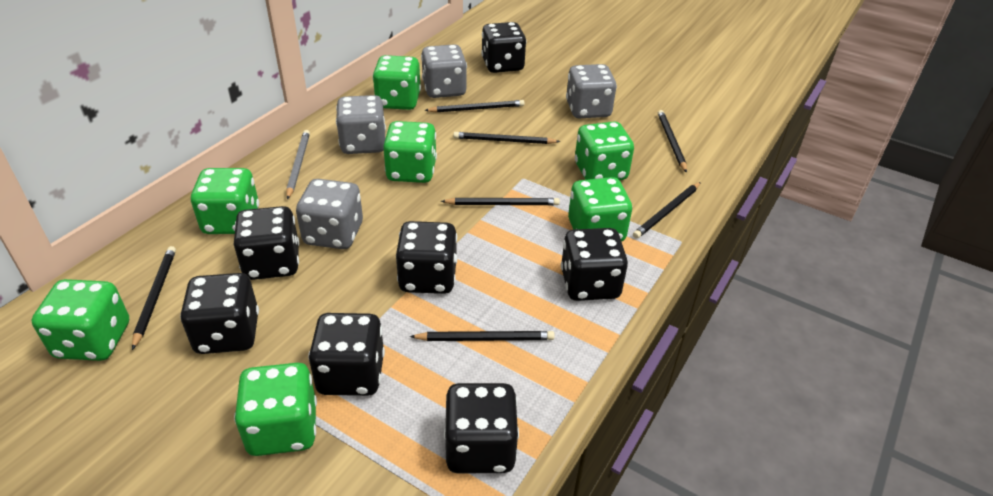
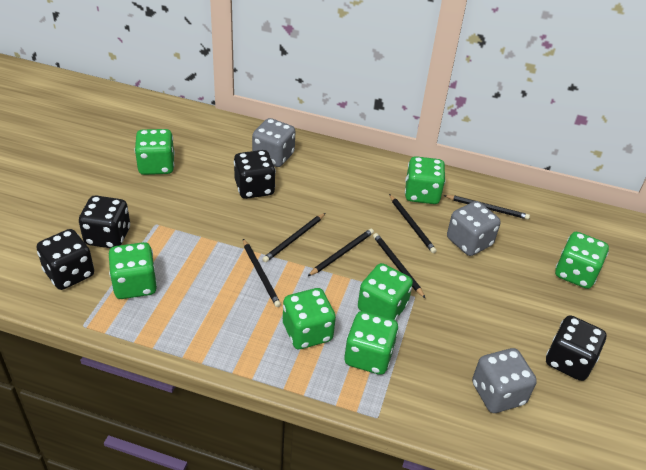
black dice: 7 -> 4
black pencil: 7 -> 6
grey dice: 4 -> 3
grey pencil: 1 -> 0

